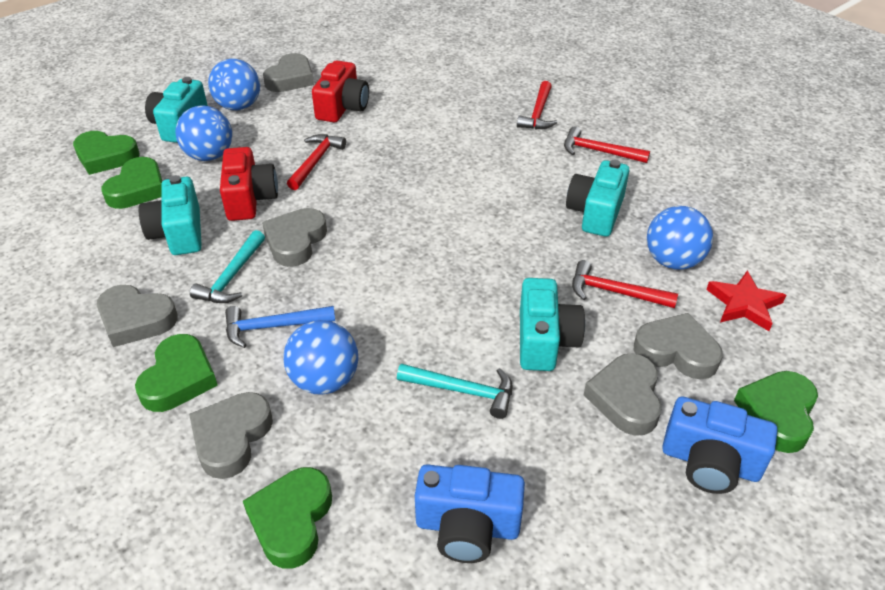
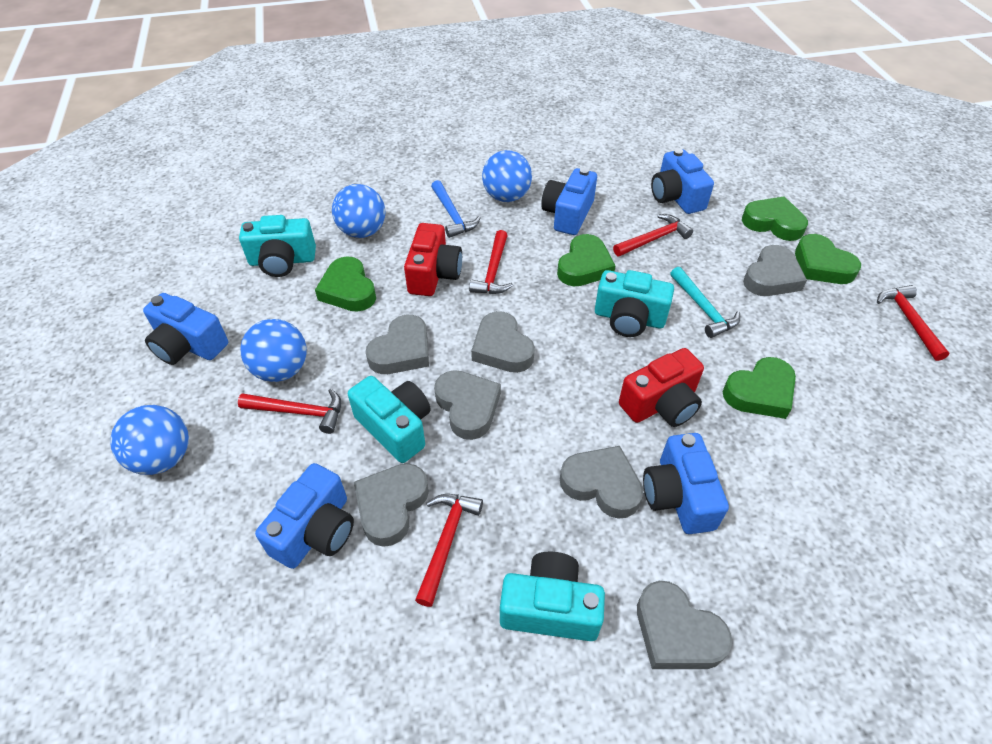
blue camera: 2 -> 5
grey heart: 6 -> 7
red hammer: 4 -> 5
red star: 1 -> 0
turquoise hammer: 2 -> 1

